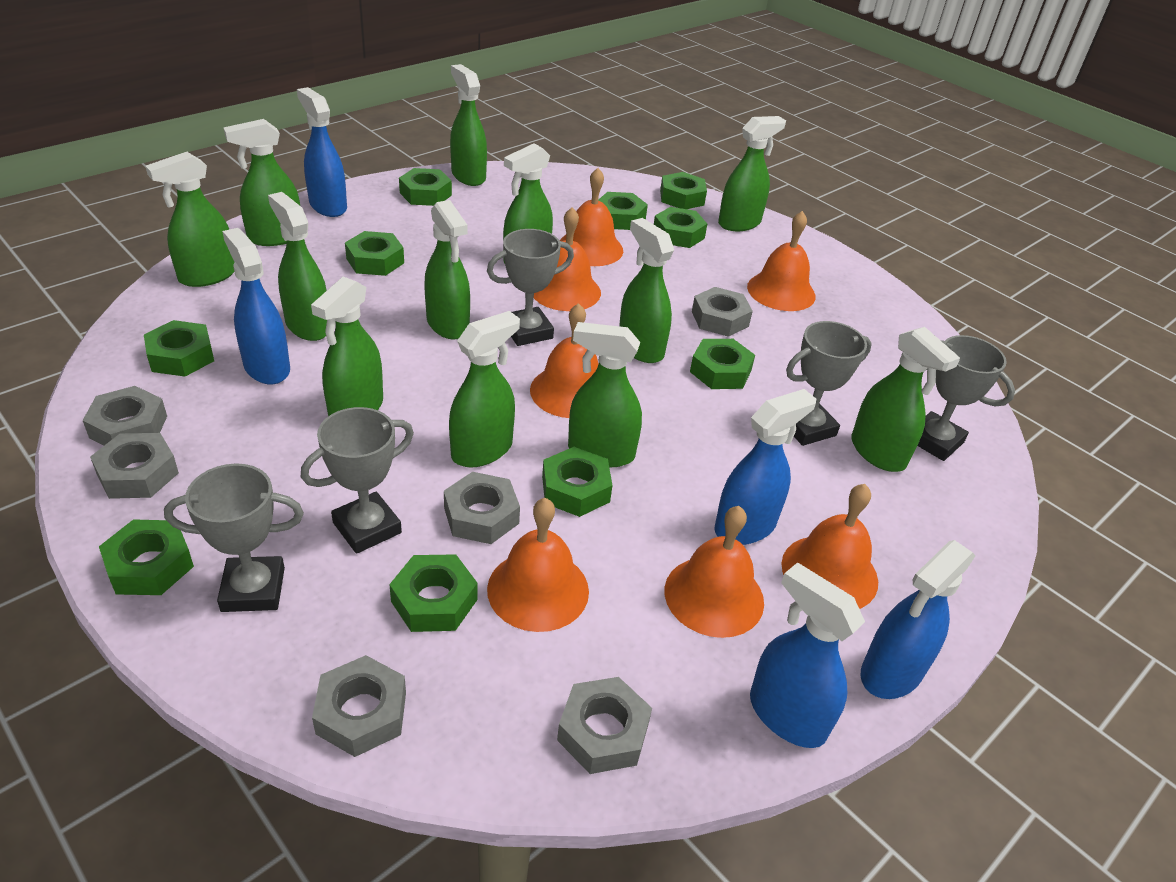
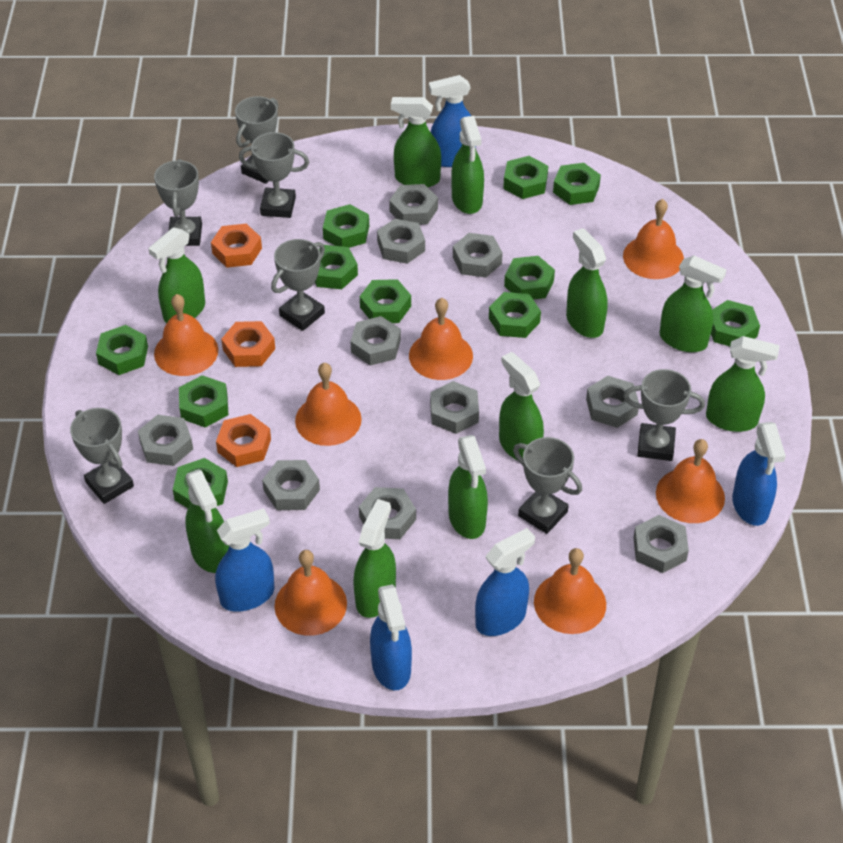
green nut: 10 -> 11
green spray bottle: 12 -> 10
grey nut: 6 -> 10
grey trophy: 5 -> 7
orange nut: 0 -> 3

